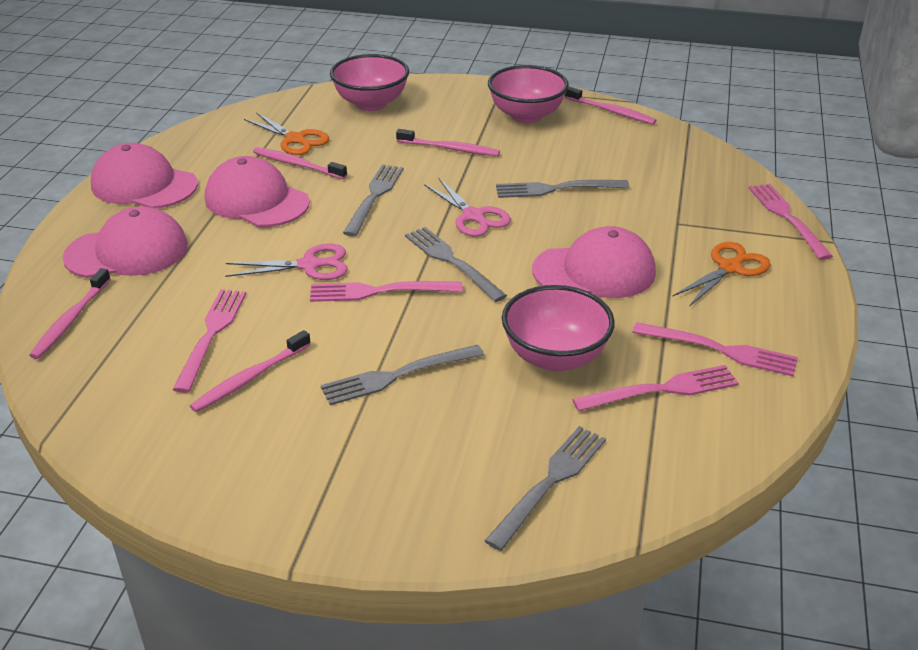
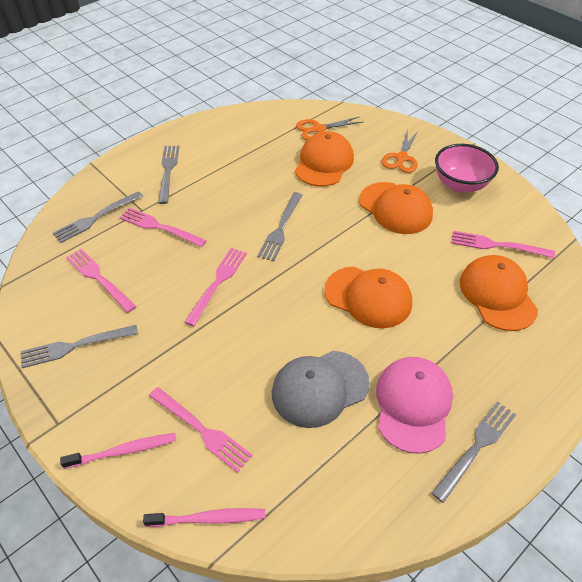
grey cap: 0 -> 1
orange cap: 0 -> 4
pink bowl: 3 -> 1
pink cap: 4 -> 1
pink scissors: 2 -> 0
pink toothbrush: 5 -> 2

